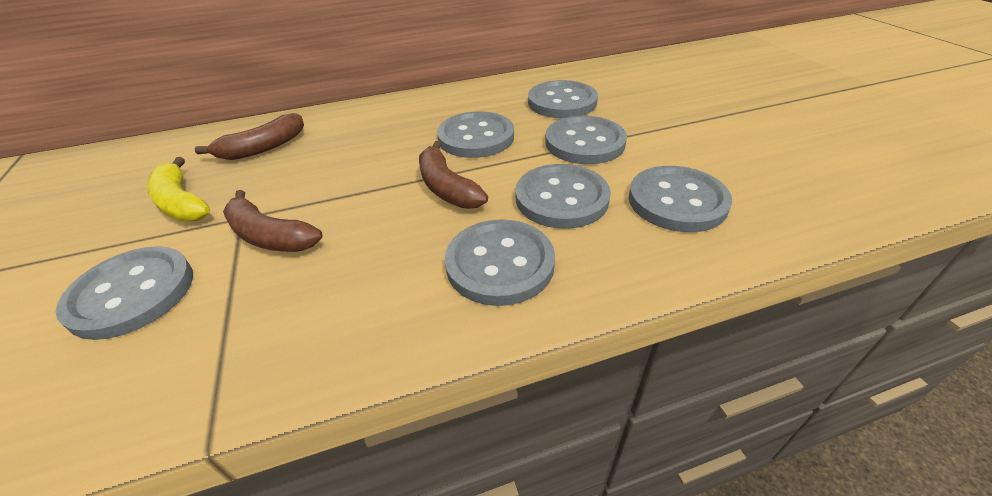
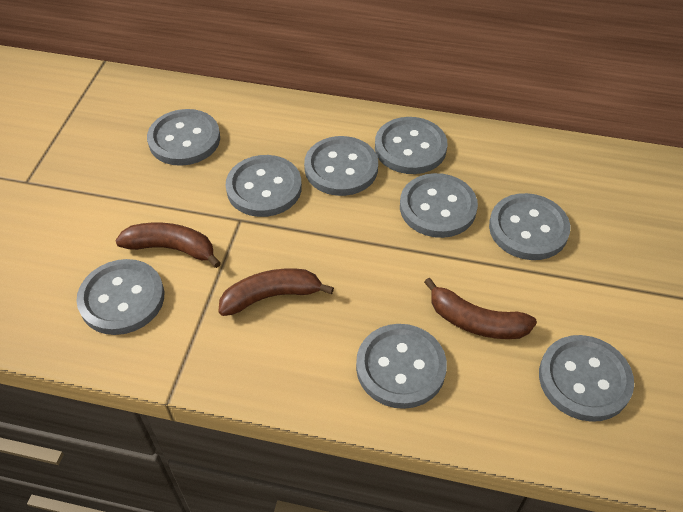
grey button: 7 -> 9
yellow banana: 1 -> 0

